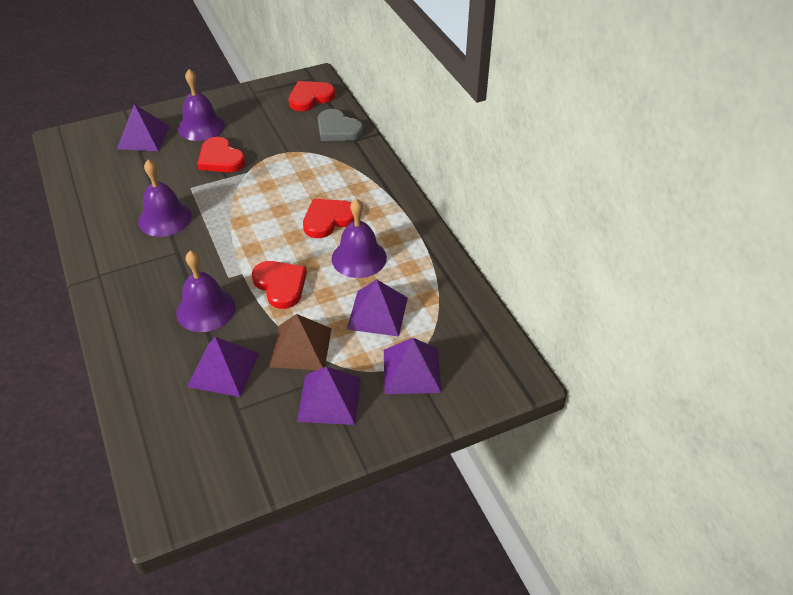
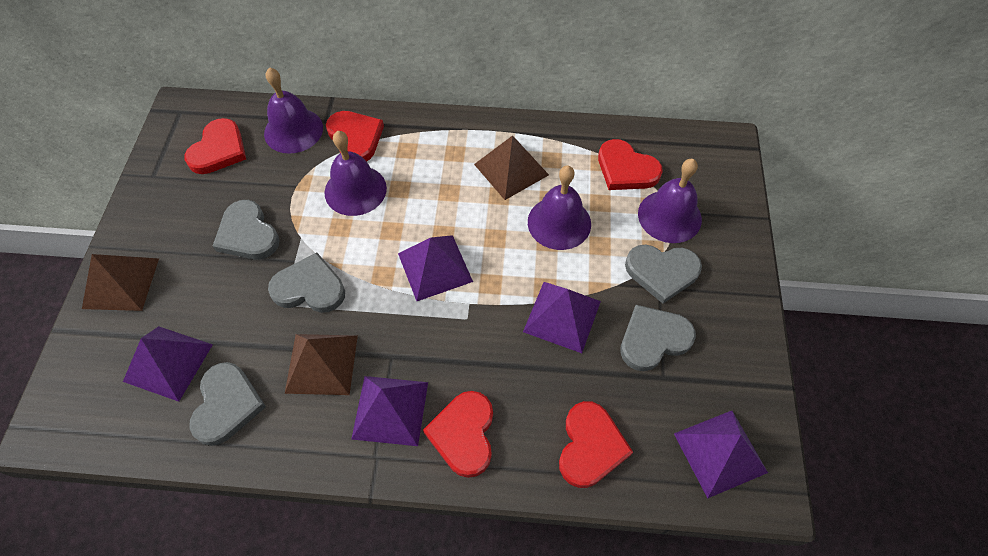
brown pyramid: 1 -> 3
grey heart: 1 -> 5
red heart: 4 -> 5

